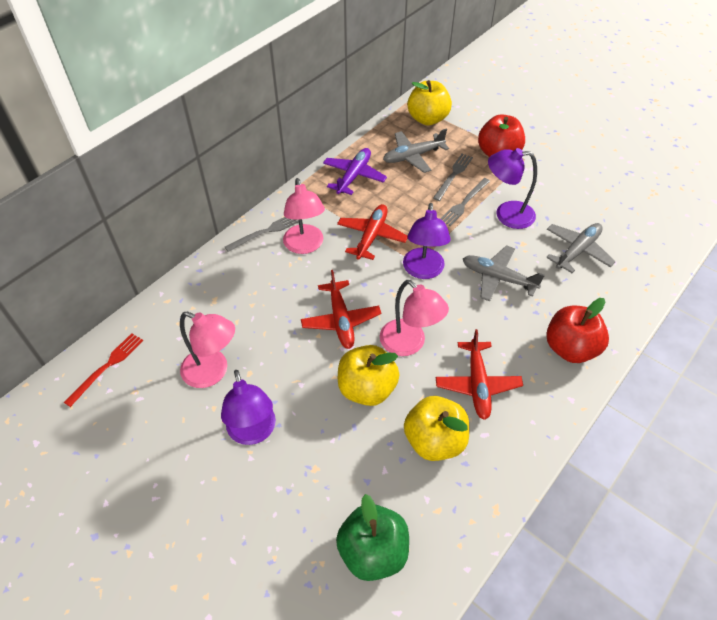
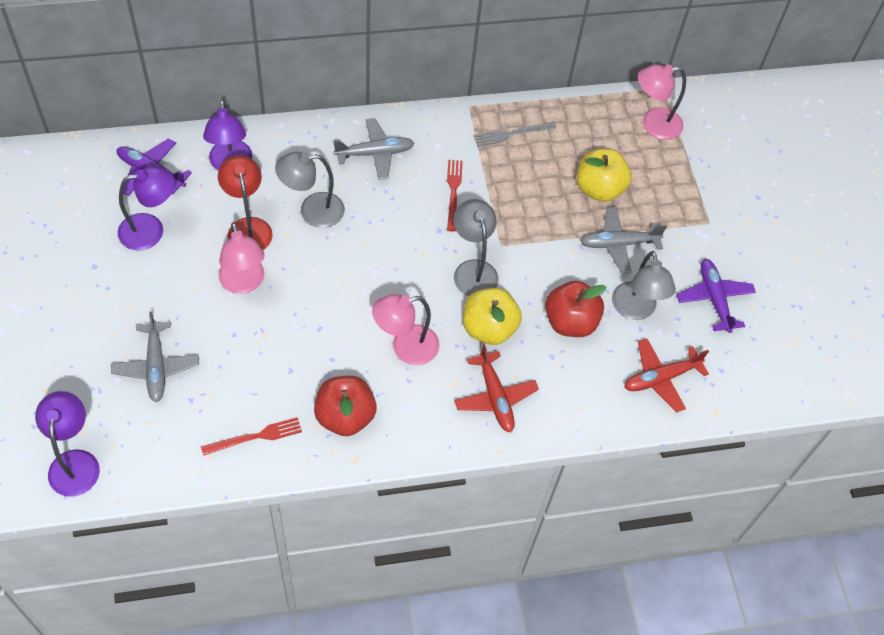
green apple: 1 -> 0
grey fork: 3 -> 1
grey lamp: 0 -> 3
purple plane: 1 -> 2
red fork: 1 -> 2
red lamp: 0 -> 1
red plane: 3 -> 2
yellow apple: 3 -> 2

